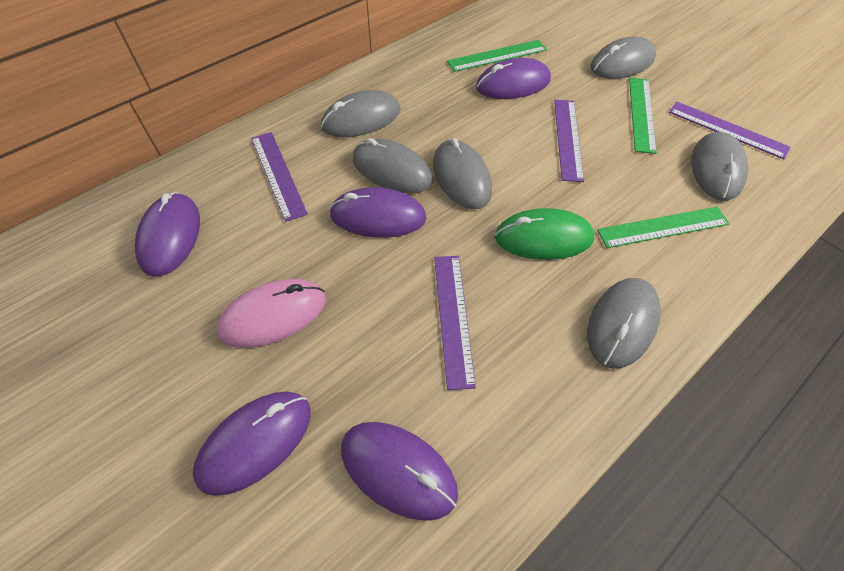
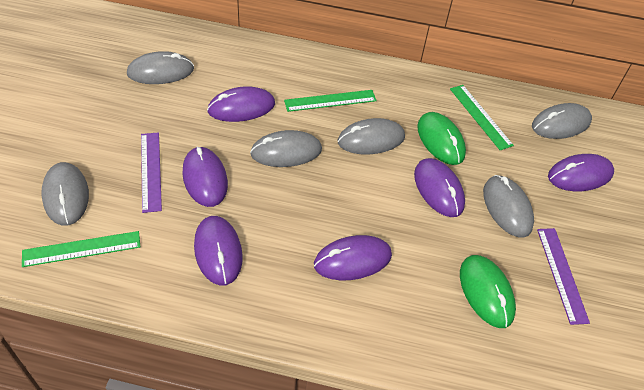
green mouse: 1 -> 2
pink mouse: 1 -> 0
purple mouse: 5 -> 6
purple ruler: 4 -> 2

